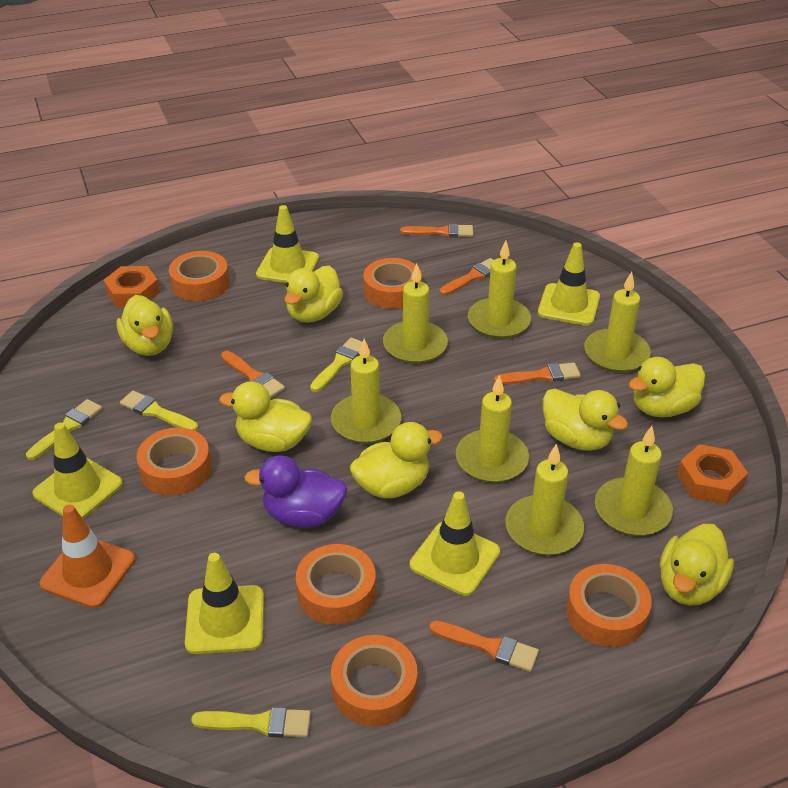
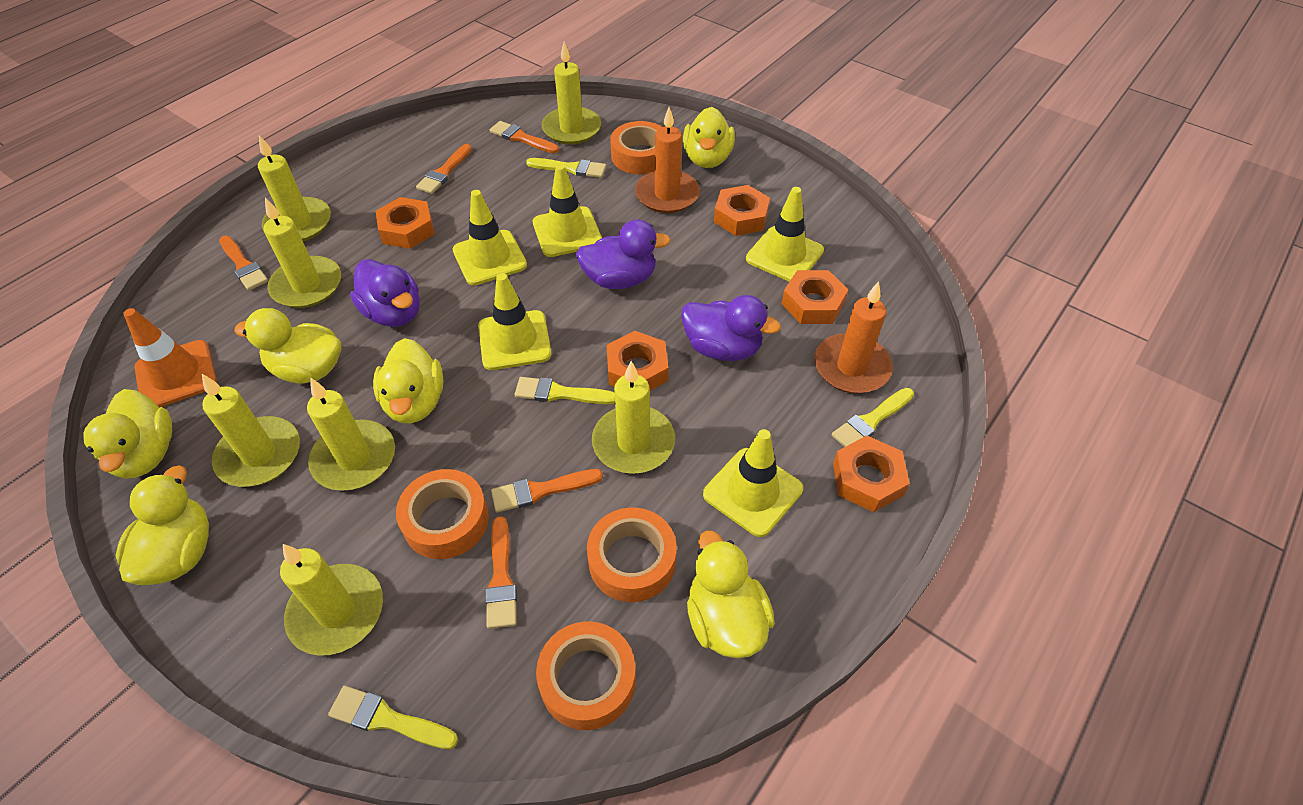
orange candle: 0 -> 2
orange nut: 2 -> 5
orange tape: 6 -> 4
purple duck: 1 -> 3
yellow duck: 7 -> 6

